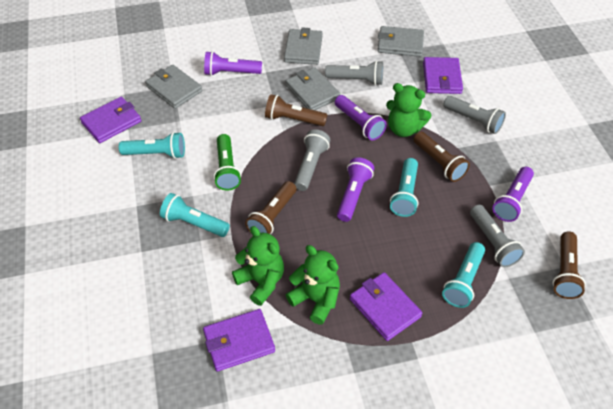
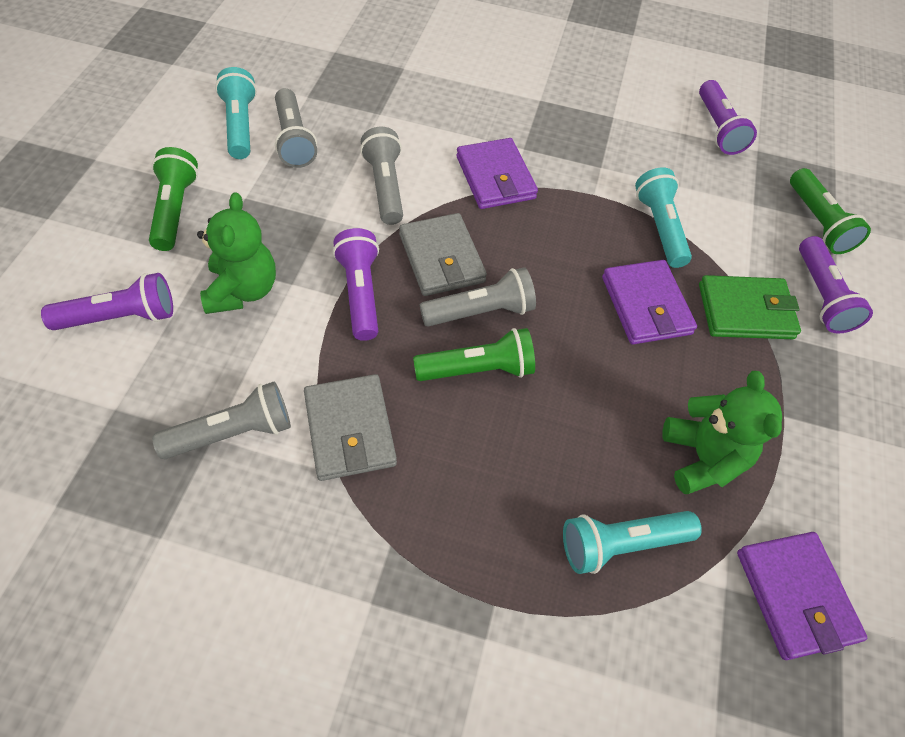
brown flashlight: 4 -> 0
green flashlight: 1 -> 3
green teddy bear: 3 -> 2
green wallet: 0 -> 1
grey wallet: 4 -> 2
purple wallet: 4 -> 3
turquoise flashlight: 4 -> 3

